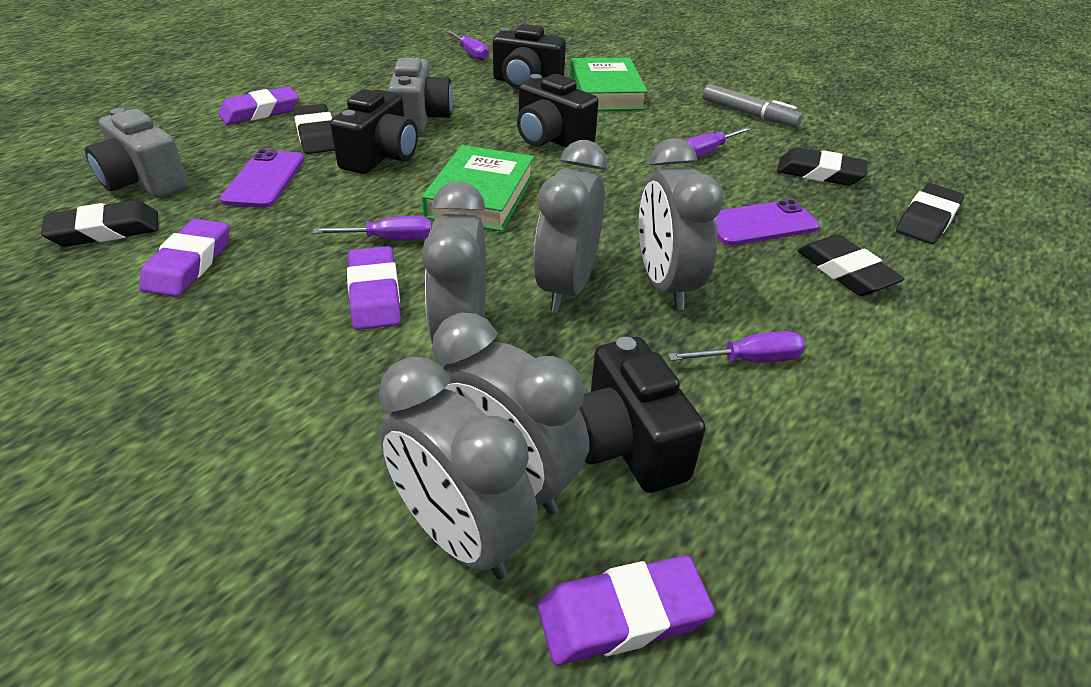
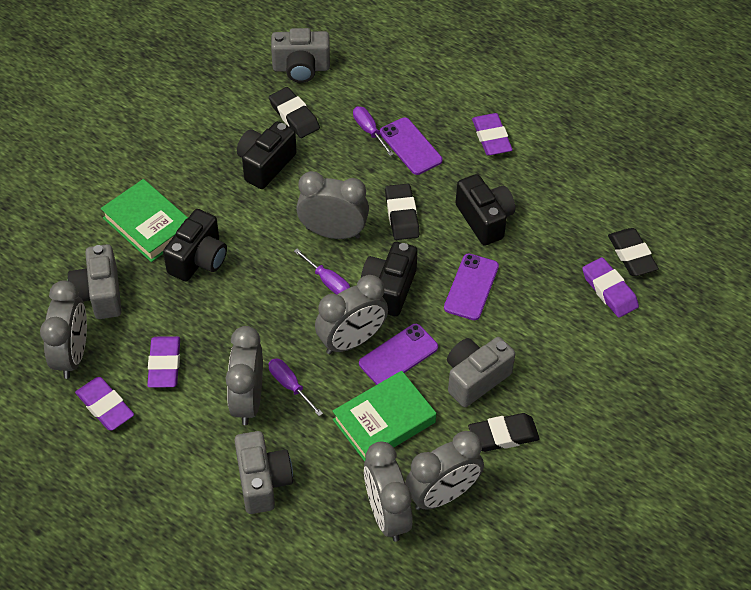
black eraser: 5 -> 4
grey camera: 2 -> 4
grey clock: 5 -> 6
grey marker: 1 -> 0
purple phone: 2 -> 3
purple screwdriver: 4 -> 3

